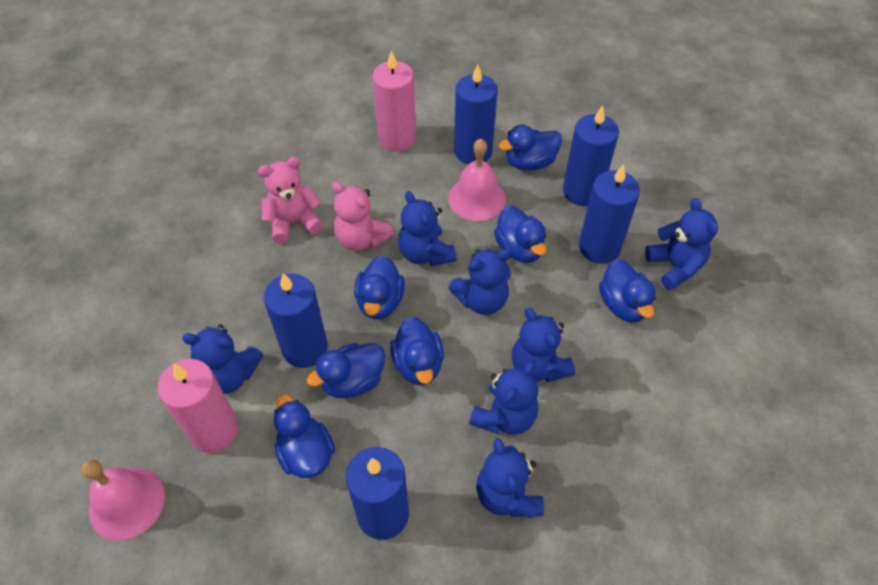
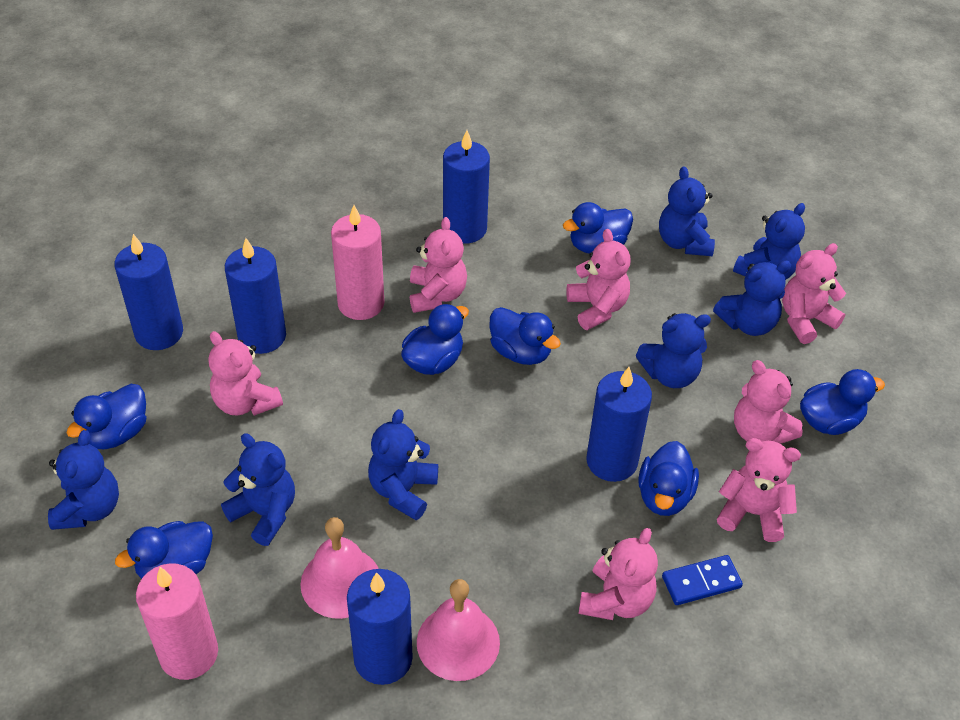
blue domino: 0 -> 1
pink teddy bear: 2 -> 7

